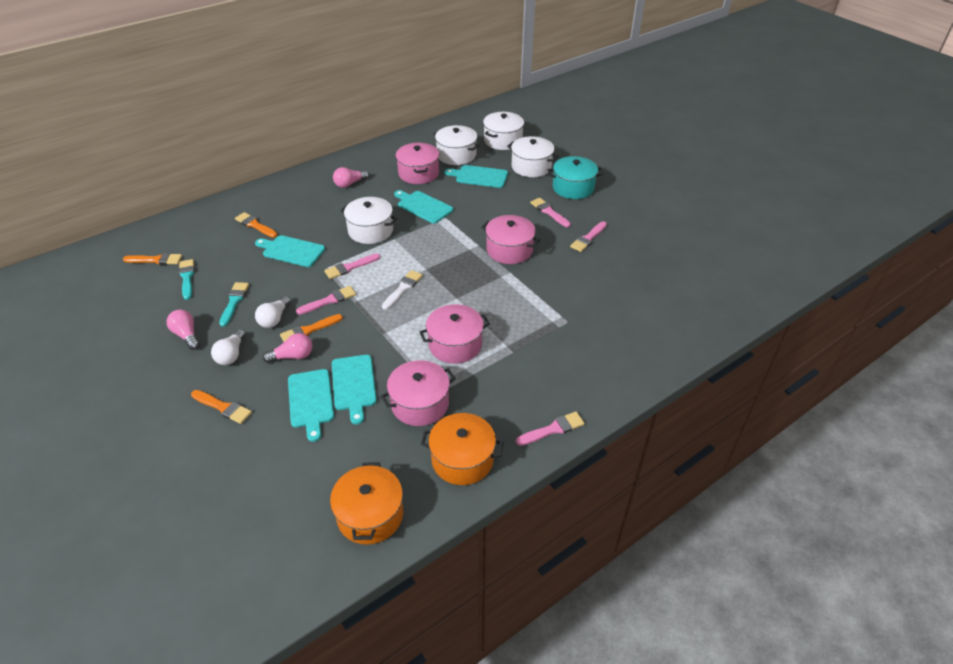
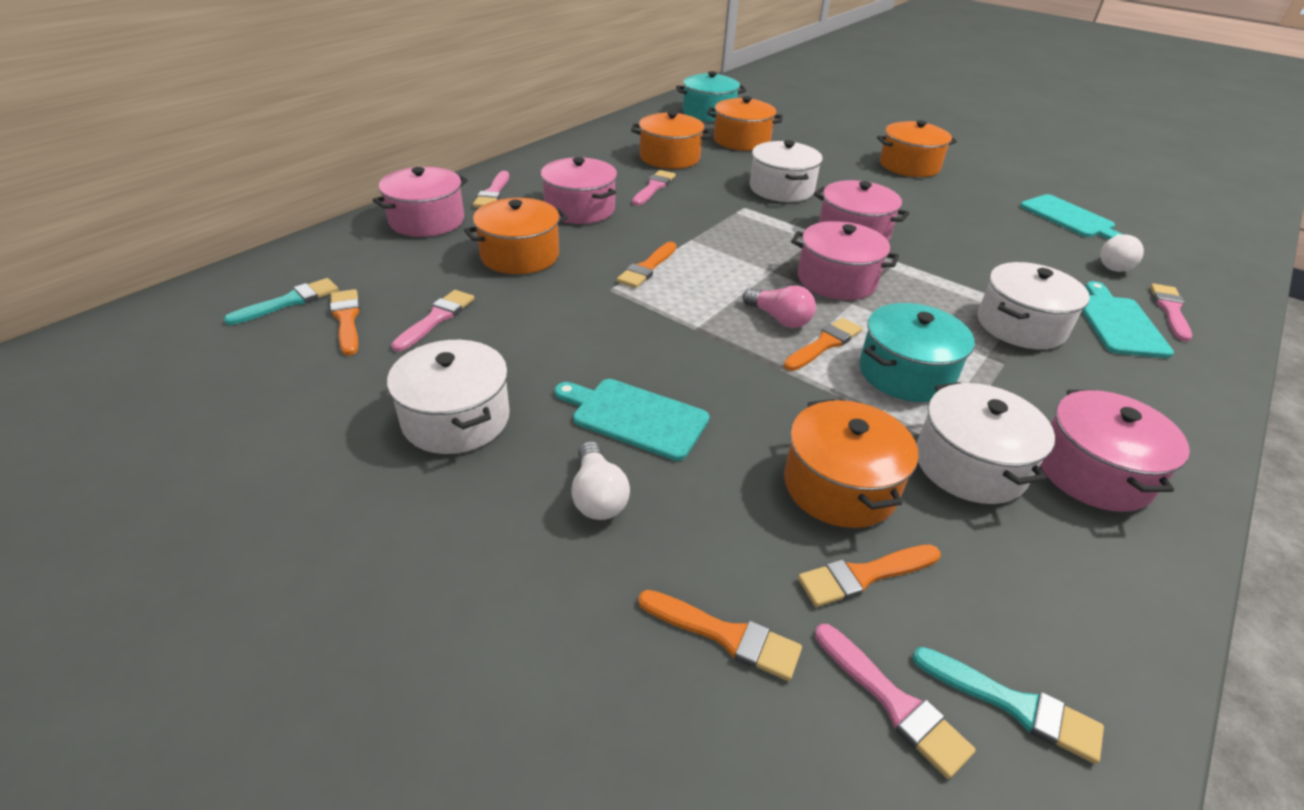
orange brush: 4 -> 5
orange pot: 2 -> 5
pink light bulb: 3 -> 1
pink pot: 4 -> 5
turquoise cutting board: 5 -> 3
turquoise pot: 1 -> 2
white brush: 1 -> 0

